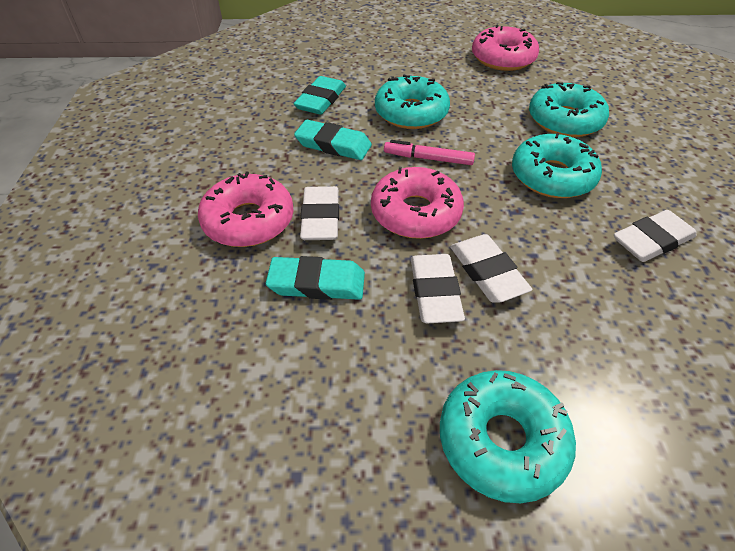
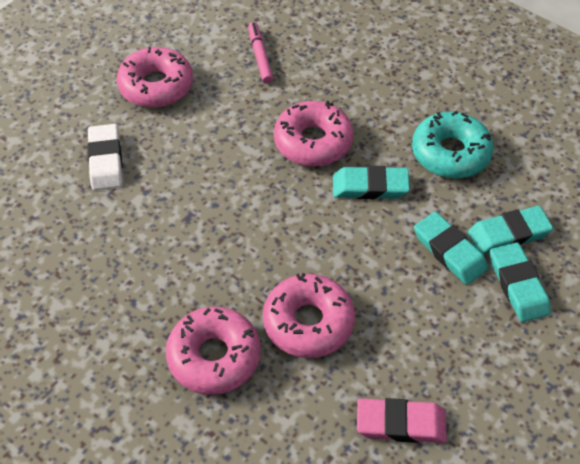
pink donut: 3 -> 4
pink eraser: 0 -> 1
turquoise donut: 4 -> 1
turquoise eraser: 3 -> 4
white eraser: 4 -> 1

